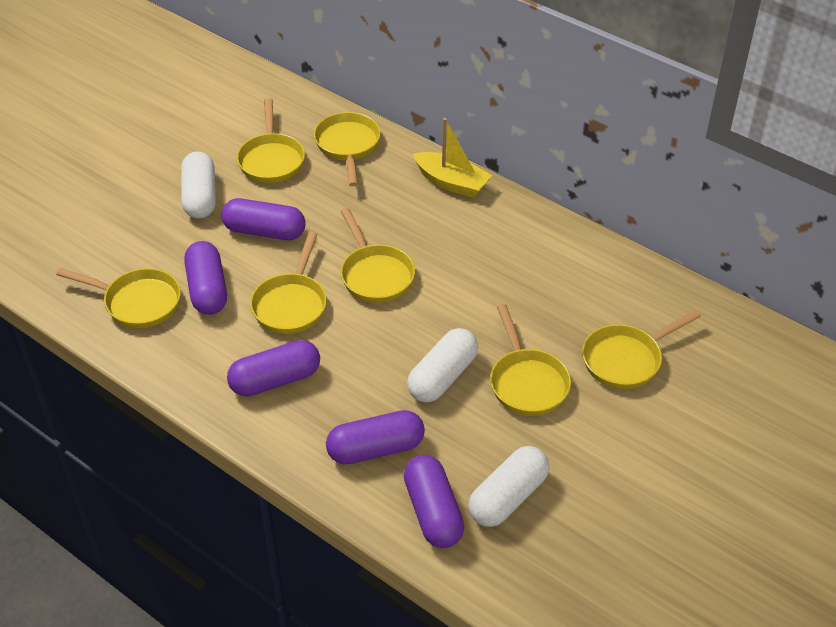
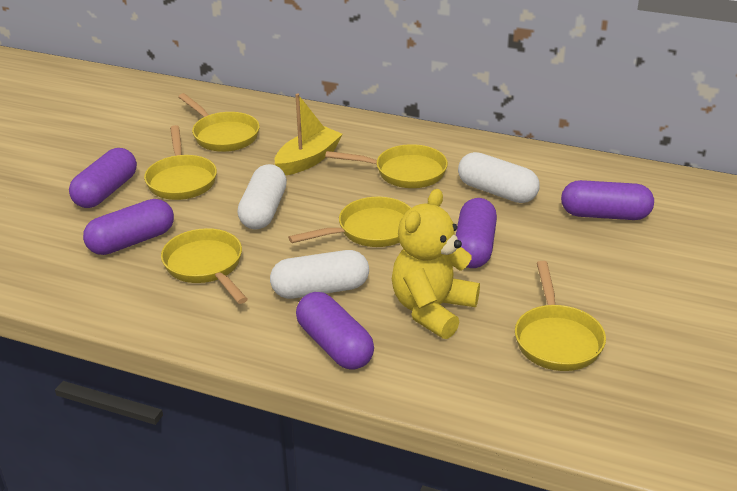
yellow pan: 7 -> 6
yellow teddy bear: 0 -> 1

